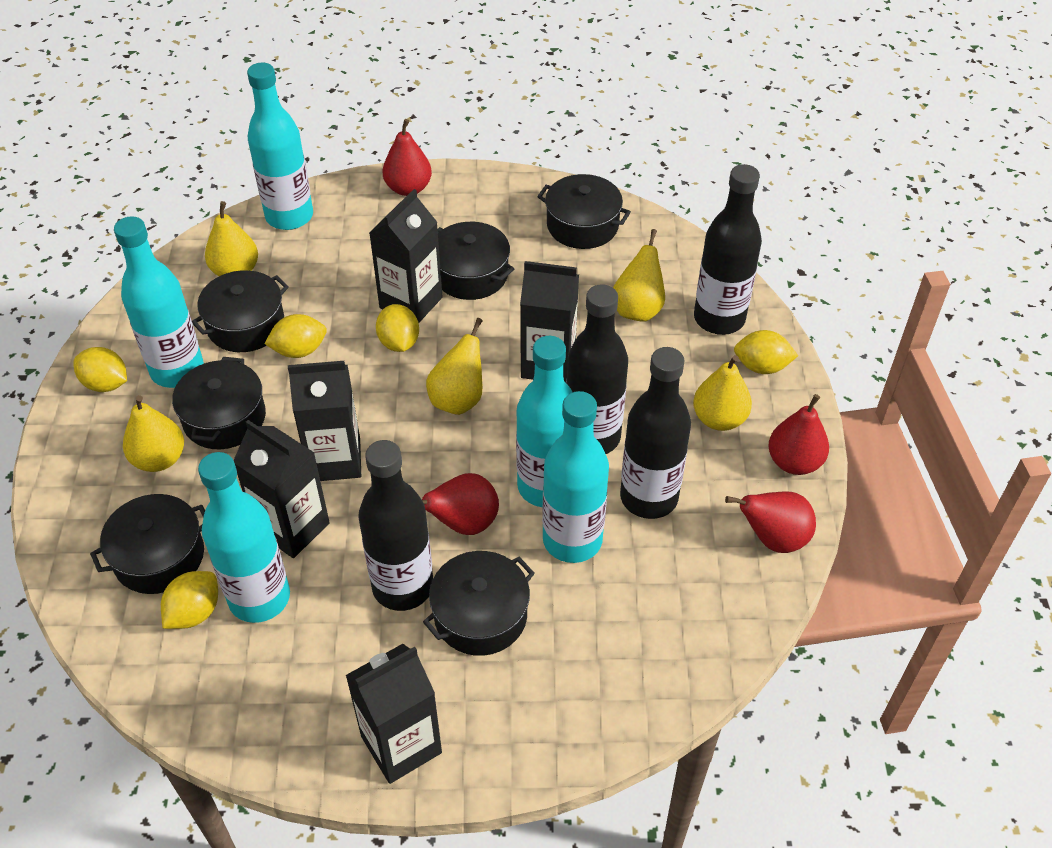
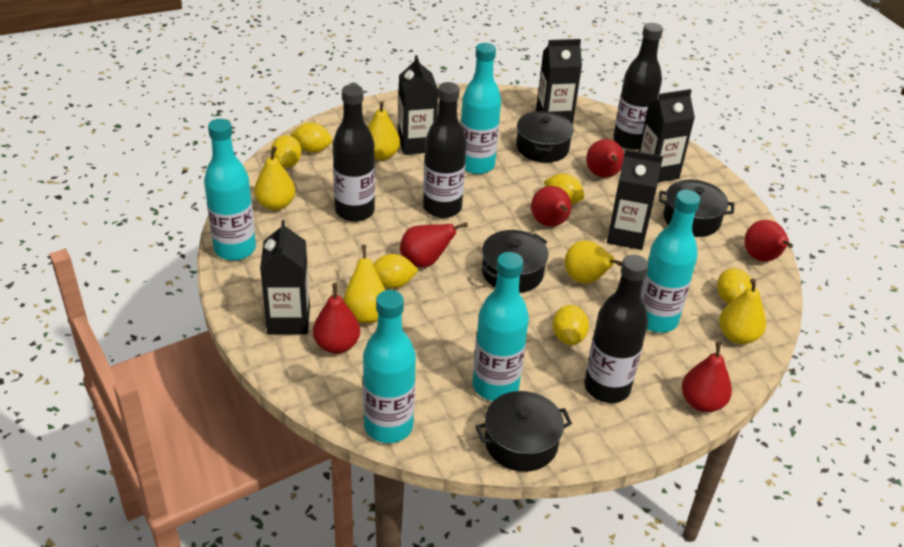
black pot: 6 -> 4
red pear: 4 -> 6
yellow lemon: 5 -> 6

